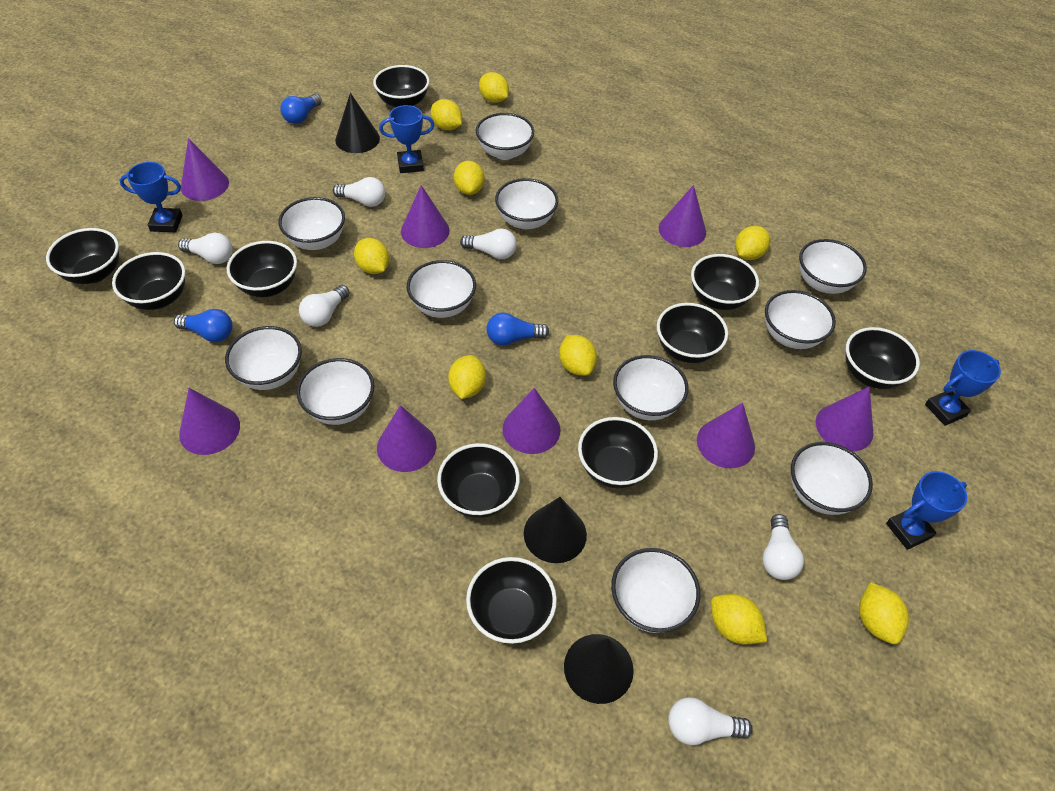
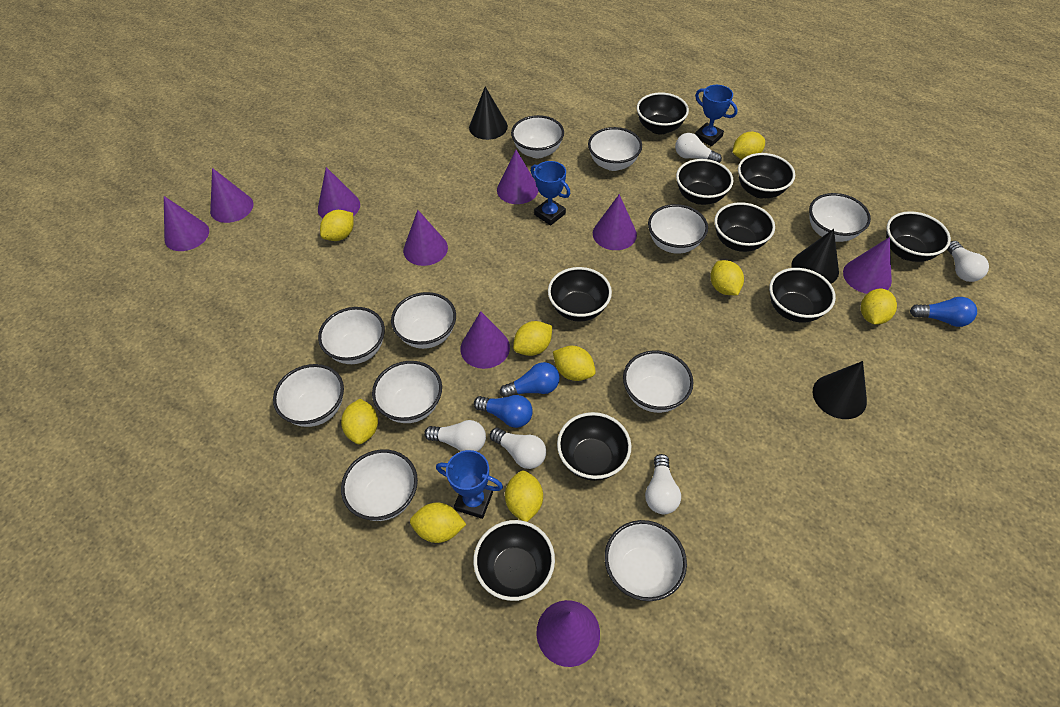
black bowl: 10 -> 9
blue trophy: 4 -> 3
purple cone: 8 -> 9
white light bulb: 6 -> 5

